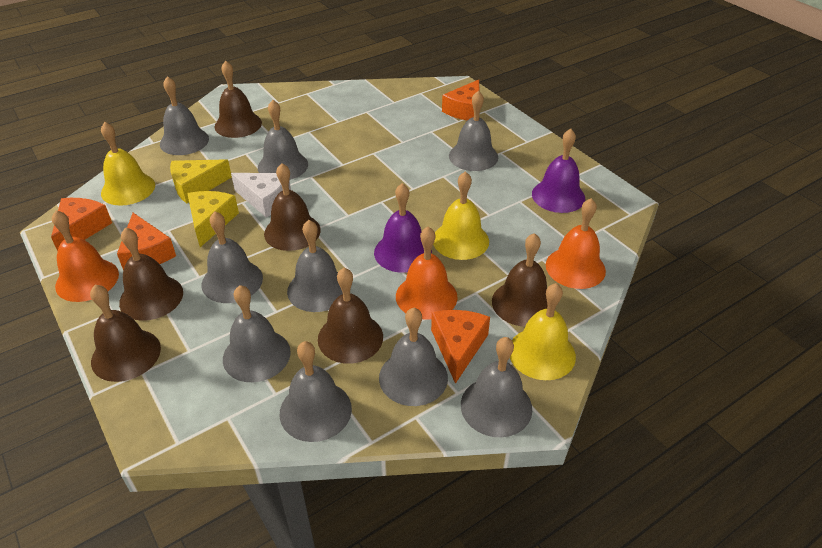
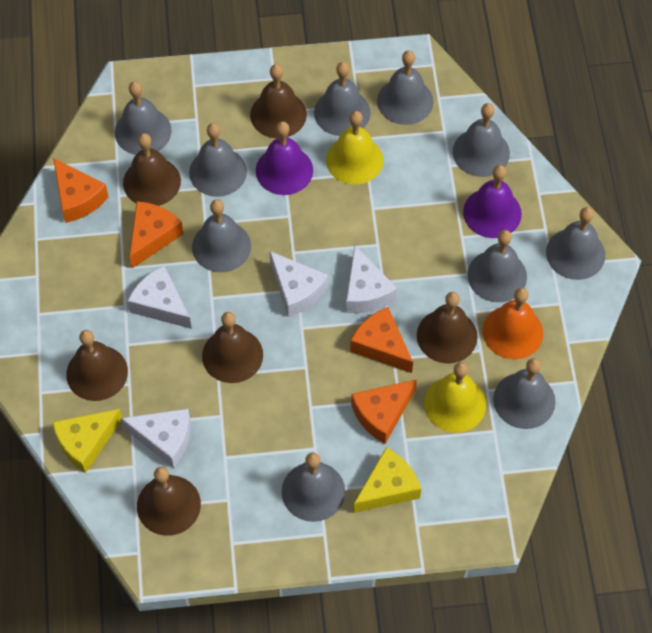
grey bell: 9 -> 10
orange bell: 3 -> 1
white cheese: 1 -> 4
yellow bell: 3 -> 2

